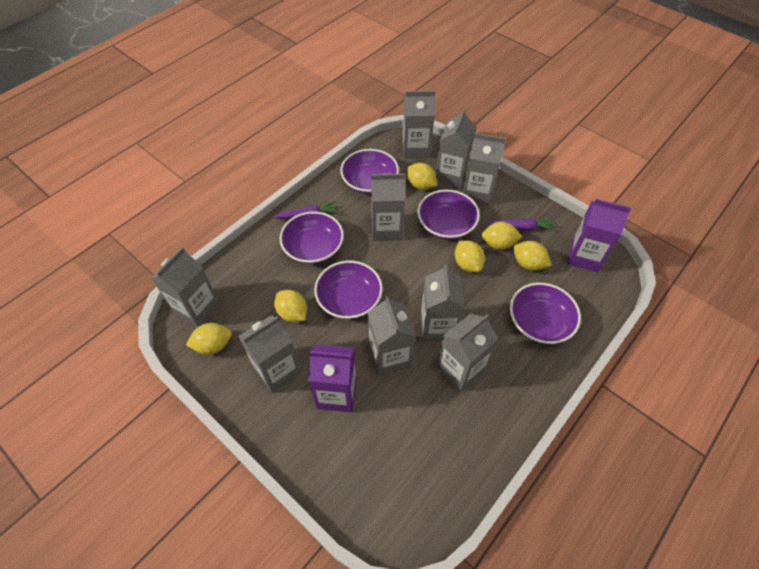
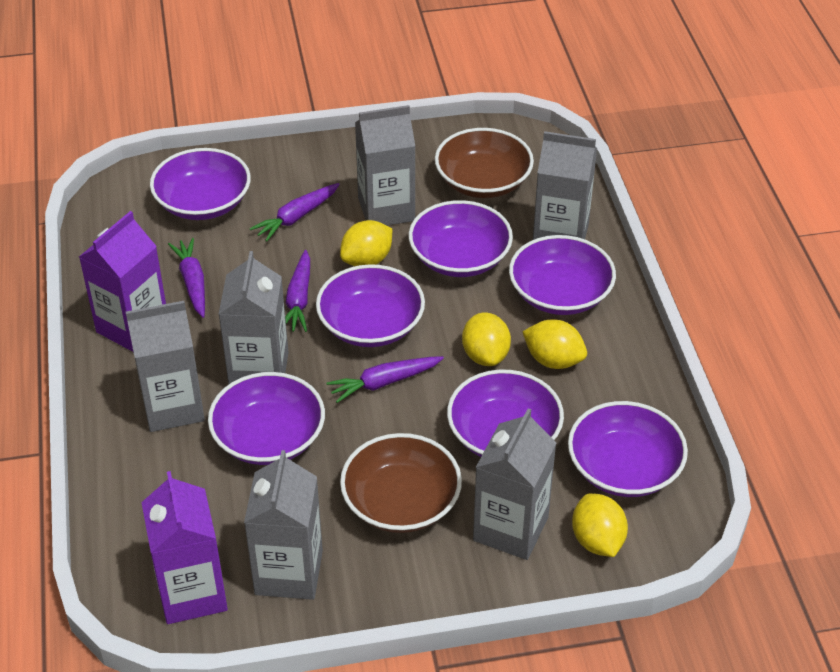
brown bowl: 0 -> 2
grey carton: 9 -> 6
purple bowl: 5 -> 7
purple carrot: 2 -> 4
yellow lemon: 6 -> 4

